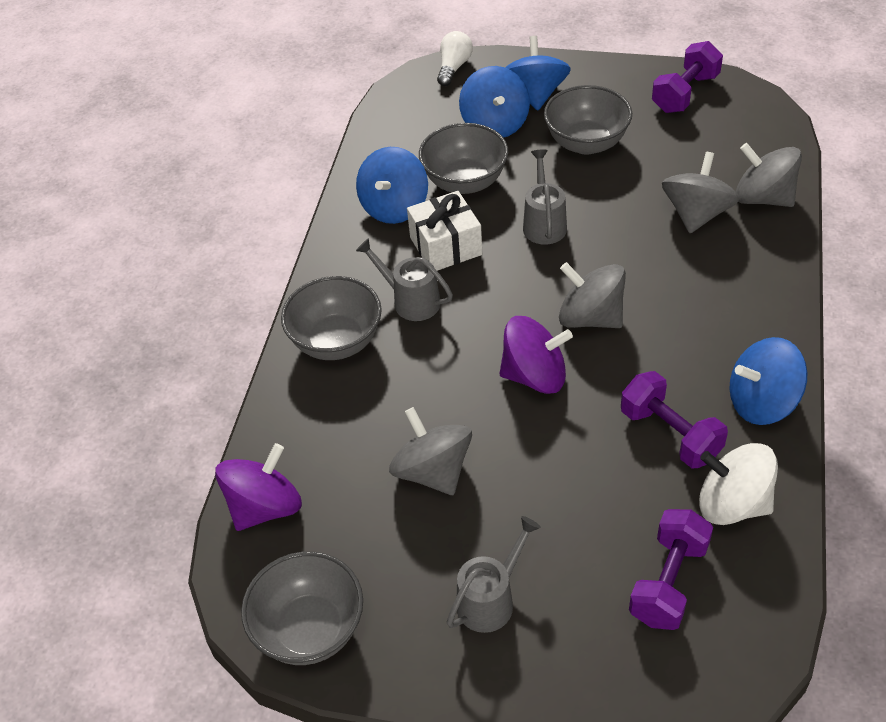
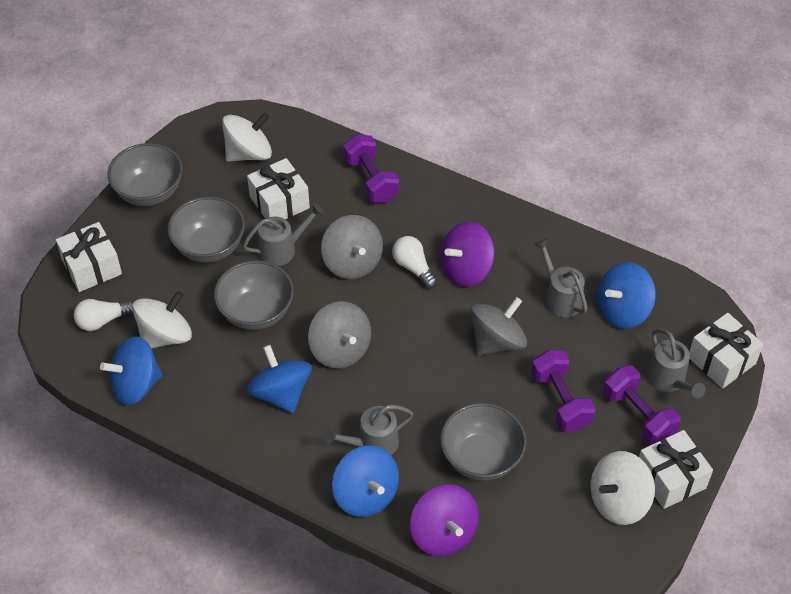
grey spinning top: 4 -> 3
grey watering can: 3 -> 4
white gift: 1 -> 4
white light bulb: 1 -> 2
white spinning top: 1 -> 3

